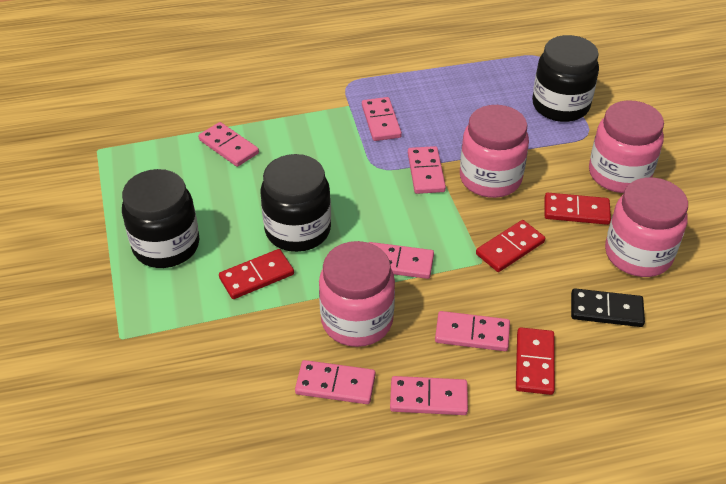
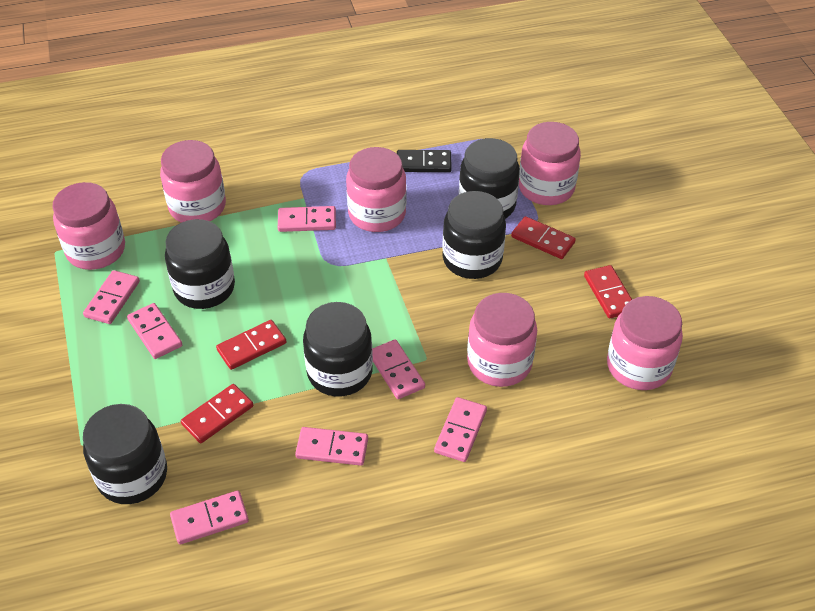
black jar: 3 -> 5
pink jar: 4 -> 6

